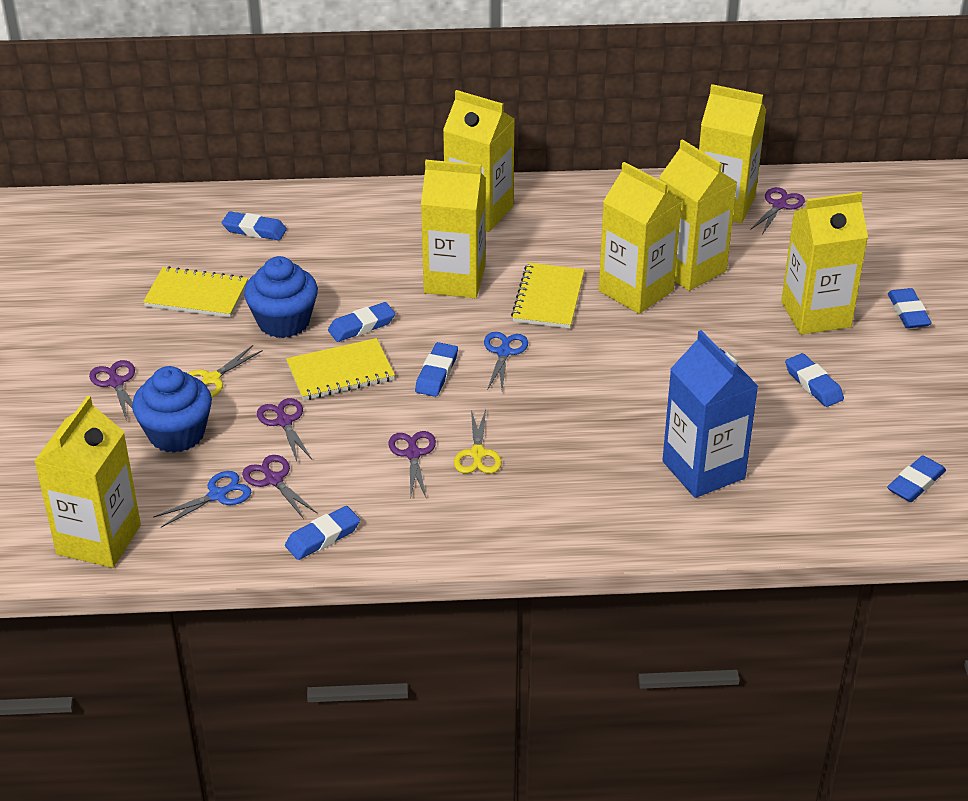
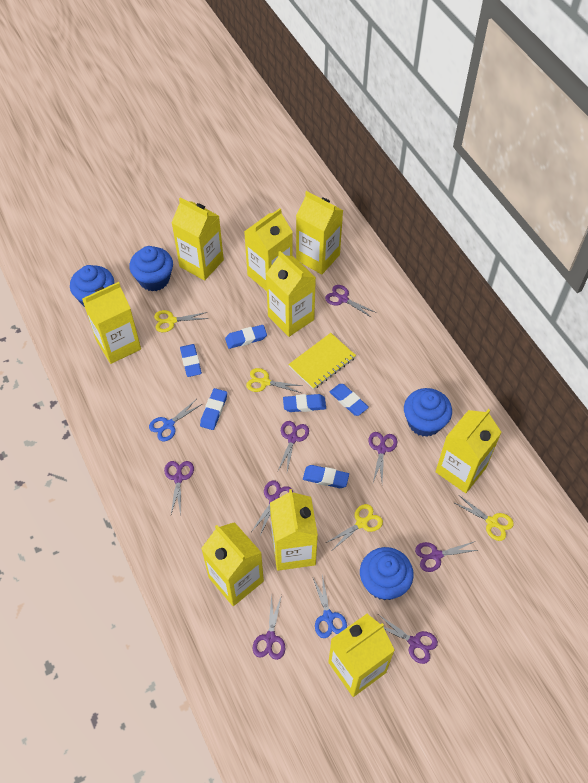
blue carton: 1 -> 0
blue cupcake: 2 -> 4
blue eraser: 7 -> 6
purple scissors: 5 -> 8
yellow carton: 7 -> 9
yellow notebook: 3 -> 1
yellow scissors: 2 -> 4

